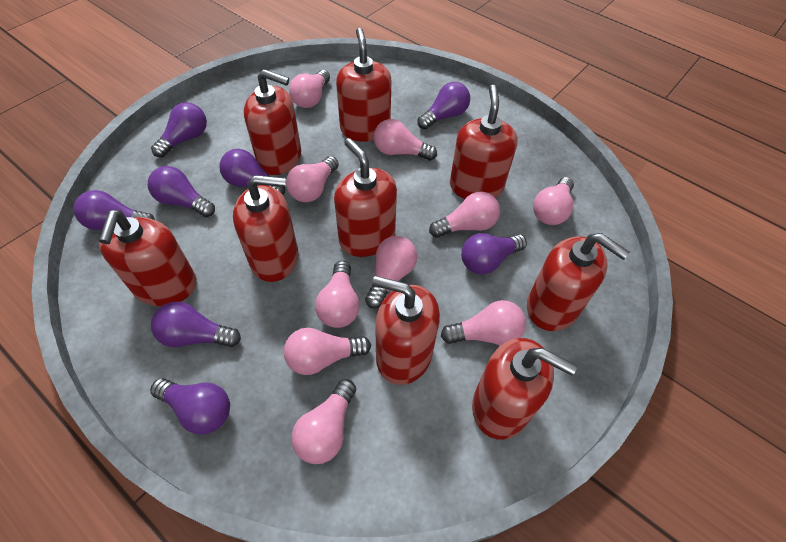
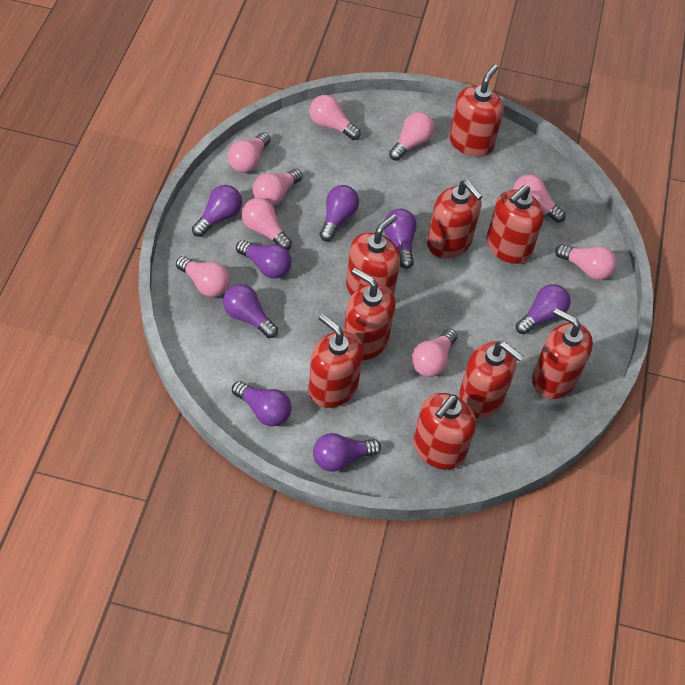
pink light bulb: 10 -> 9

